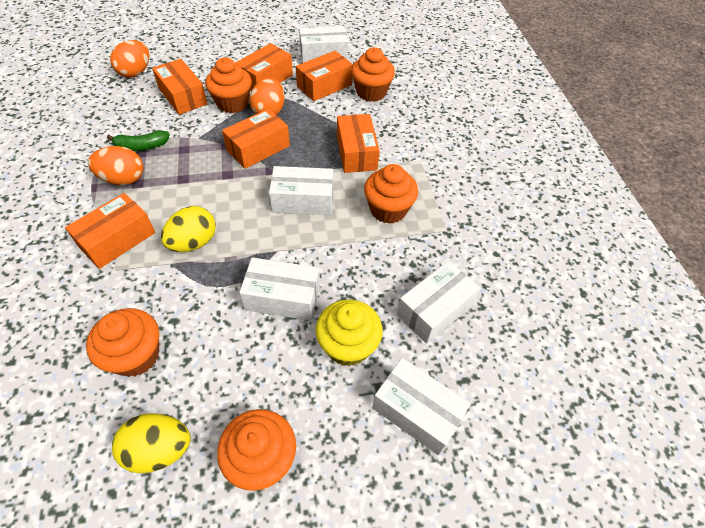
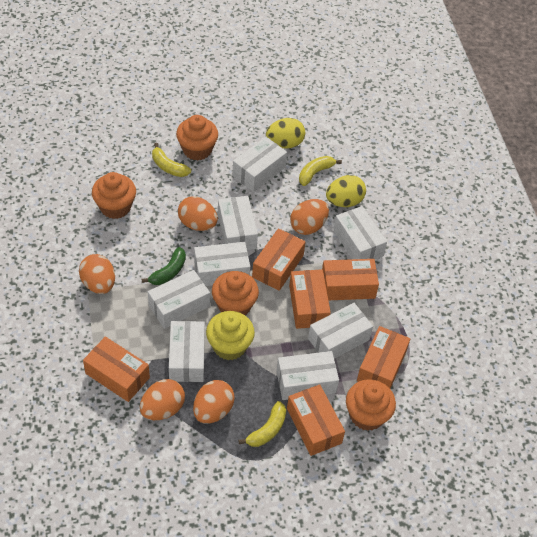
orange cupcake: 5 -> 4
orange egg: 3 -> 5
white box: 5 -> 8
yellow banana: 0 -> 3

